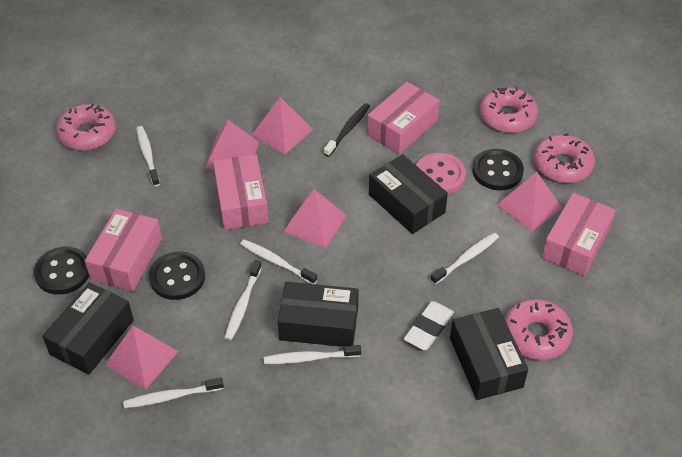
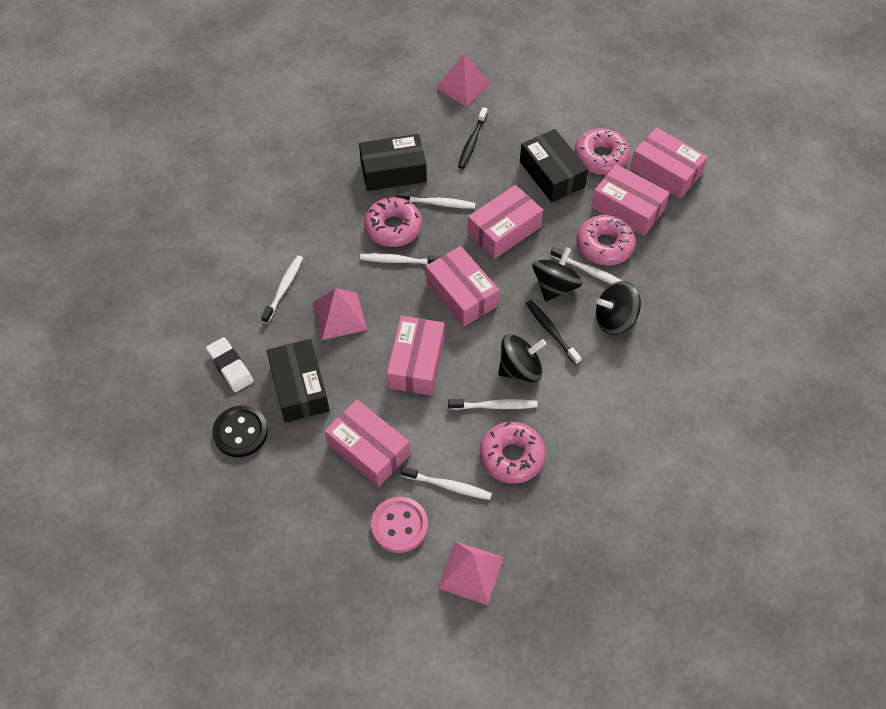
black box: 4 -> 3
black button: 3 -> 1
black spinning top: 0 -> 3
black toothbrush: 1 -> 2
pink box: 4 -> 6
pink pyramid: 5 -> 3

